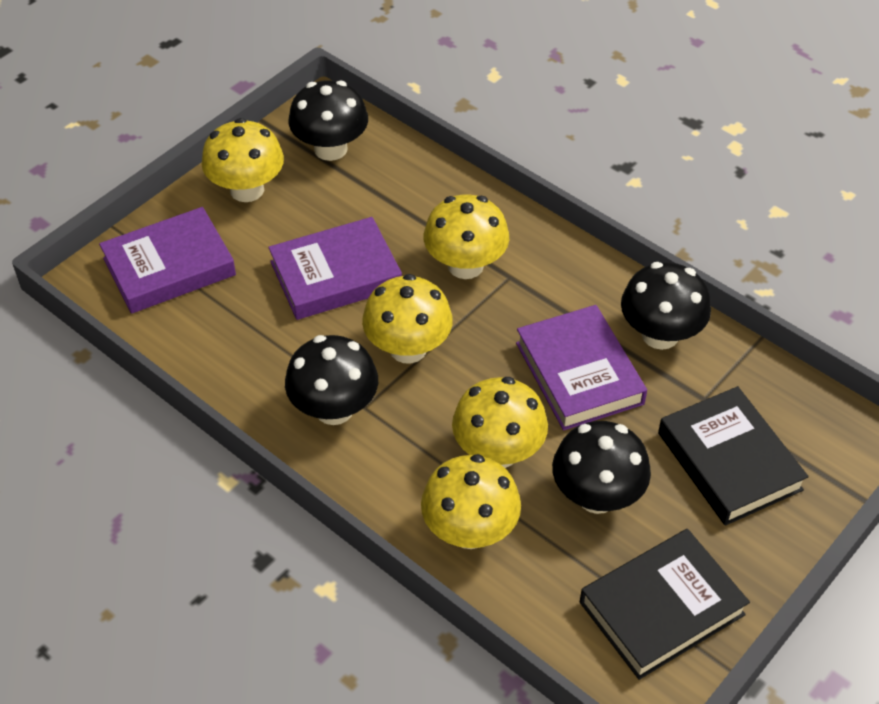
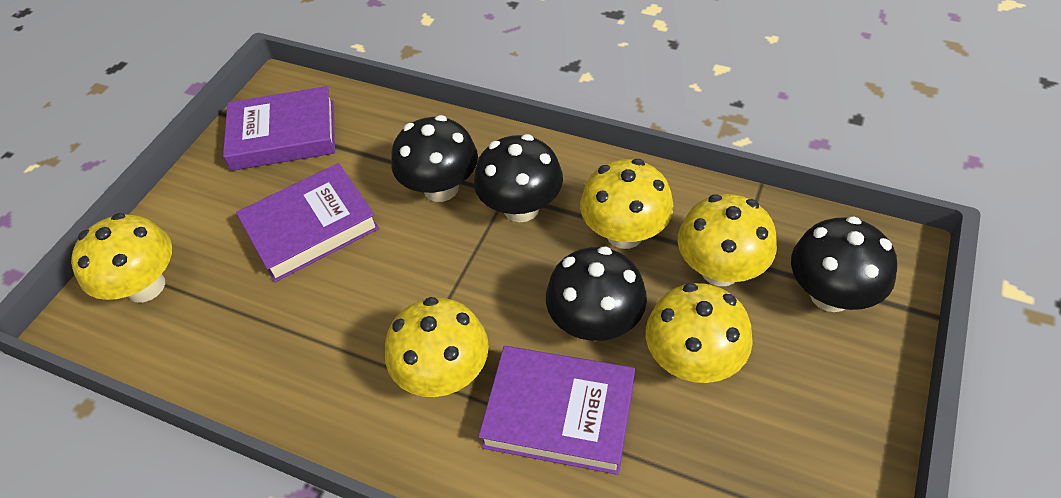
black book: 2 -> 0

